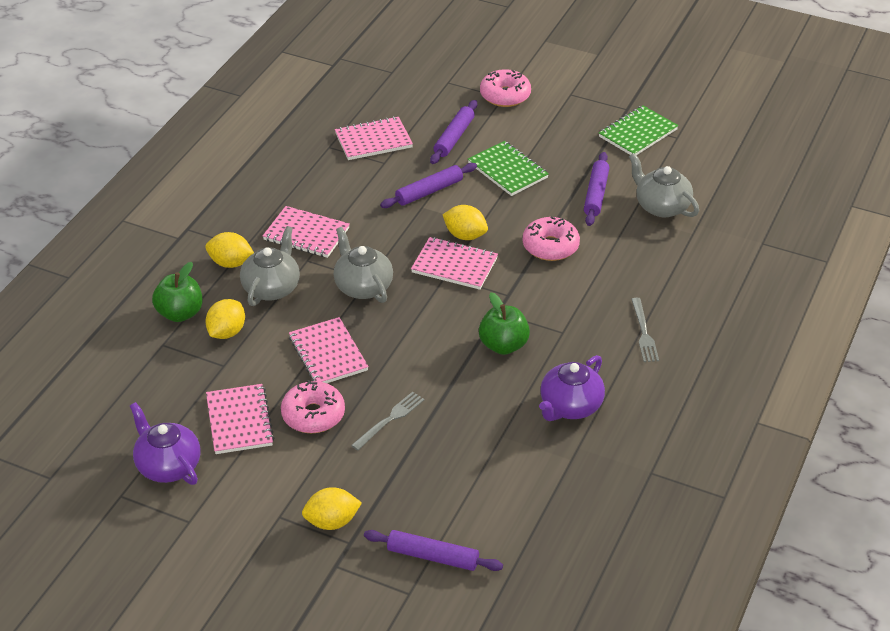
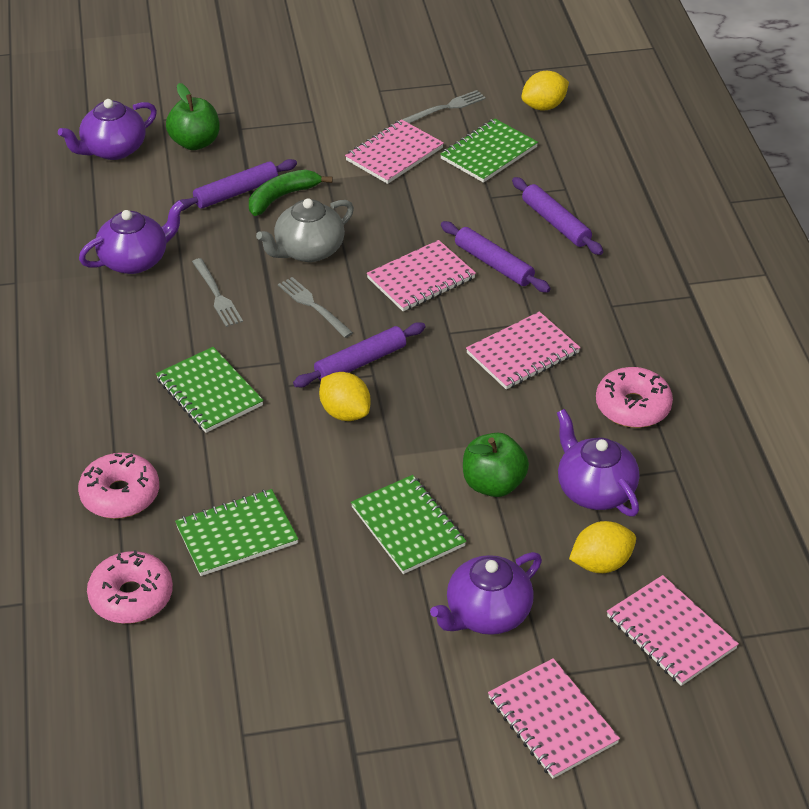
green banana: 0 -> 1
green notebook: 2 -> 4
grey fork: 2 -> 3
grey teapot: 3 -> 1
purple teapot: 2 -> 4
yellow lemon: 4 -> 3

